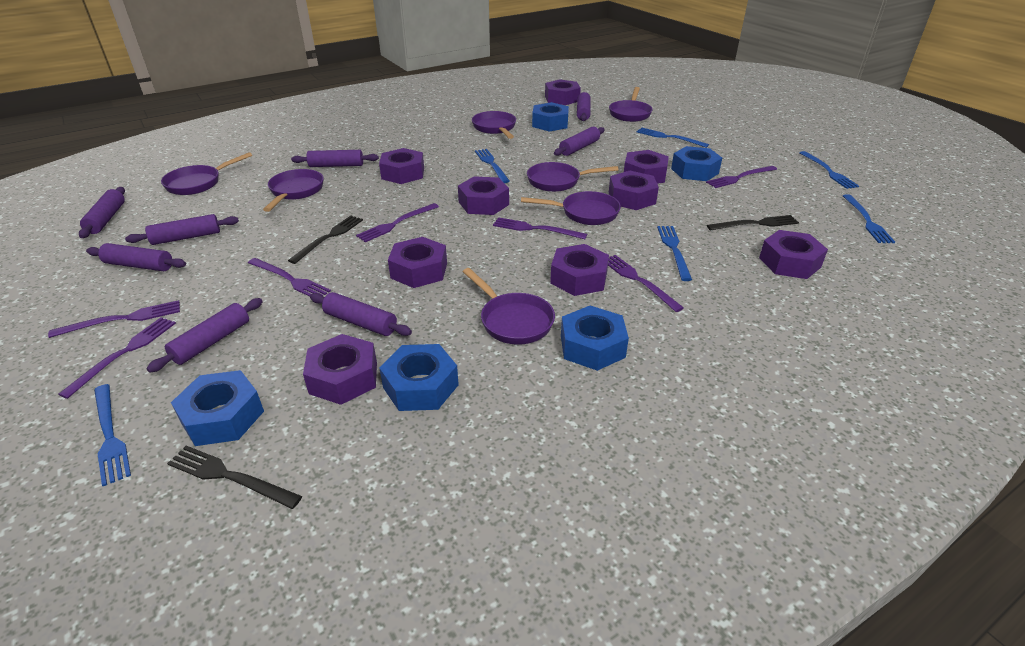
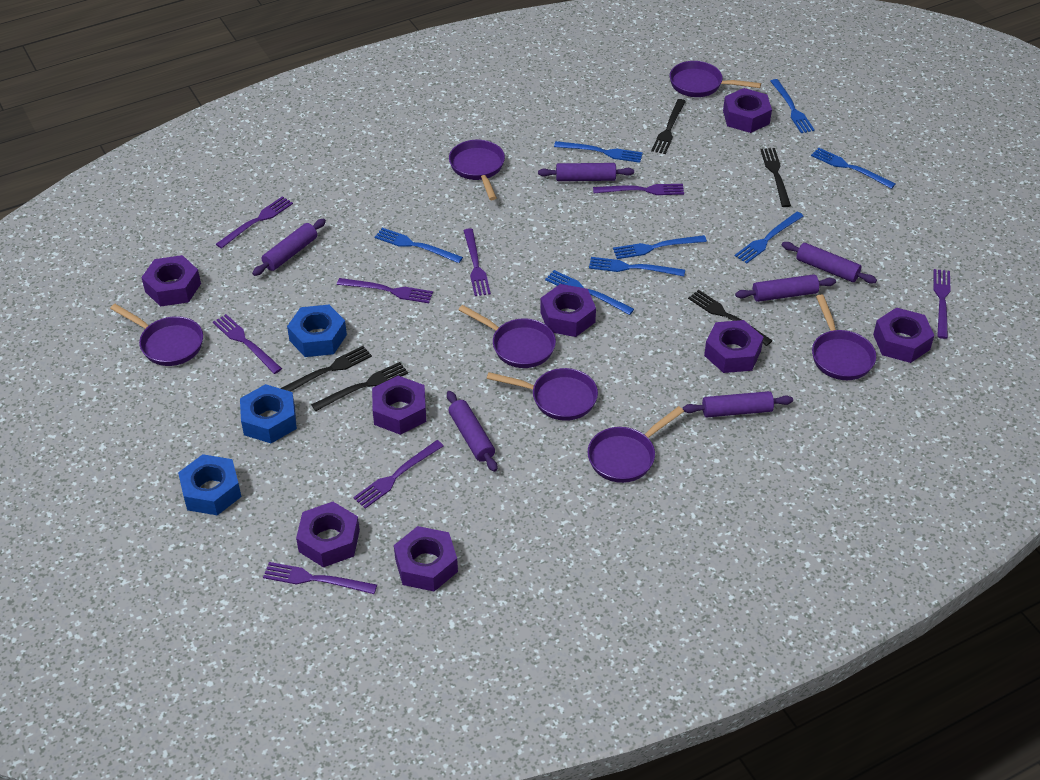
black fork: 3 -> 5
blue fork: 6 -> 8
blue nut: 5 -> 3
purple fork: 7 -> 8
purple nut: 9 -> 8
purple rolling pin: 8 -> 6

